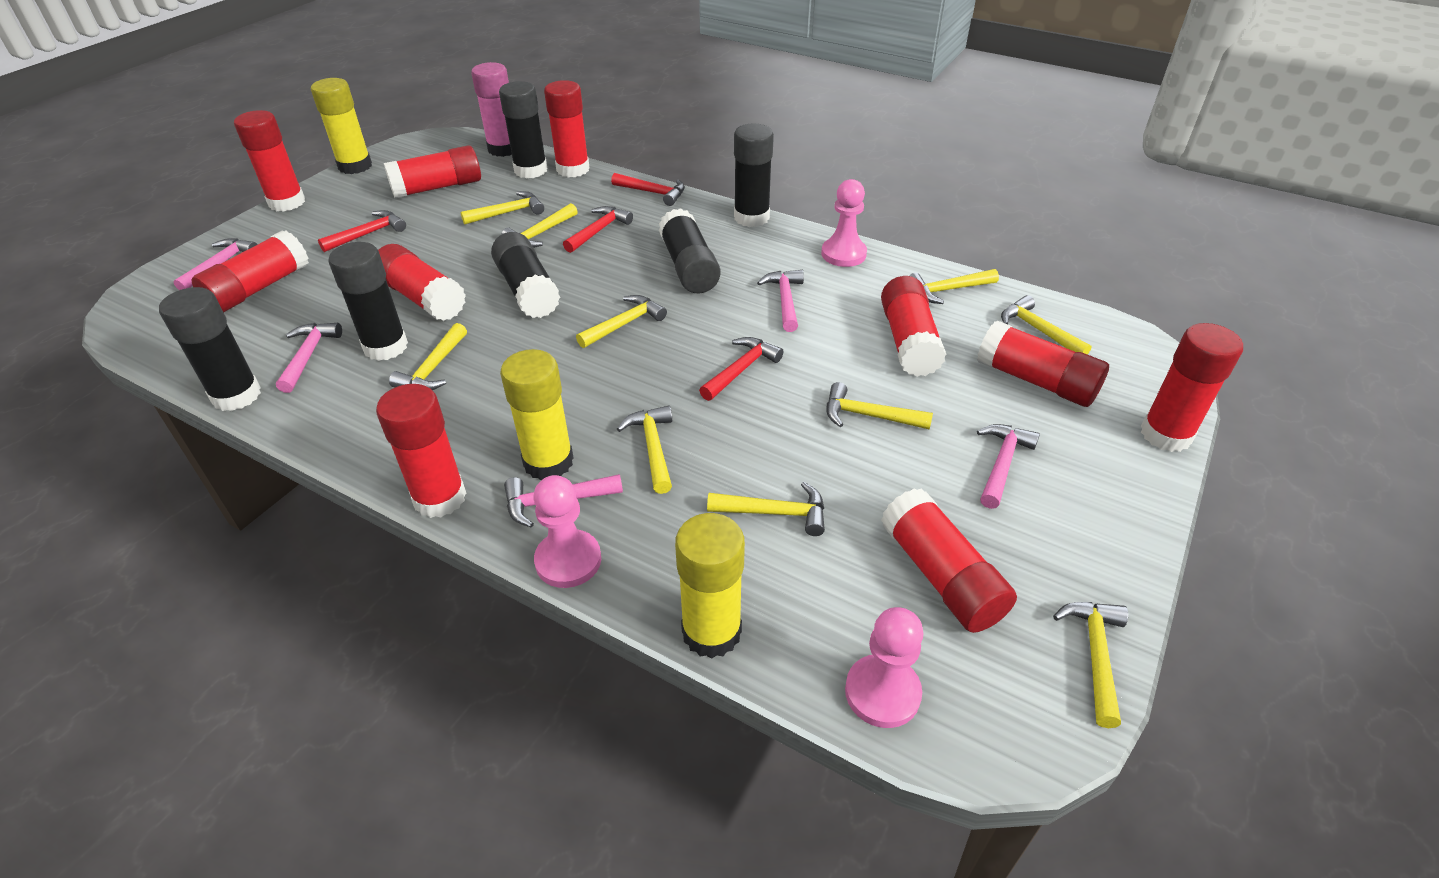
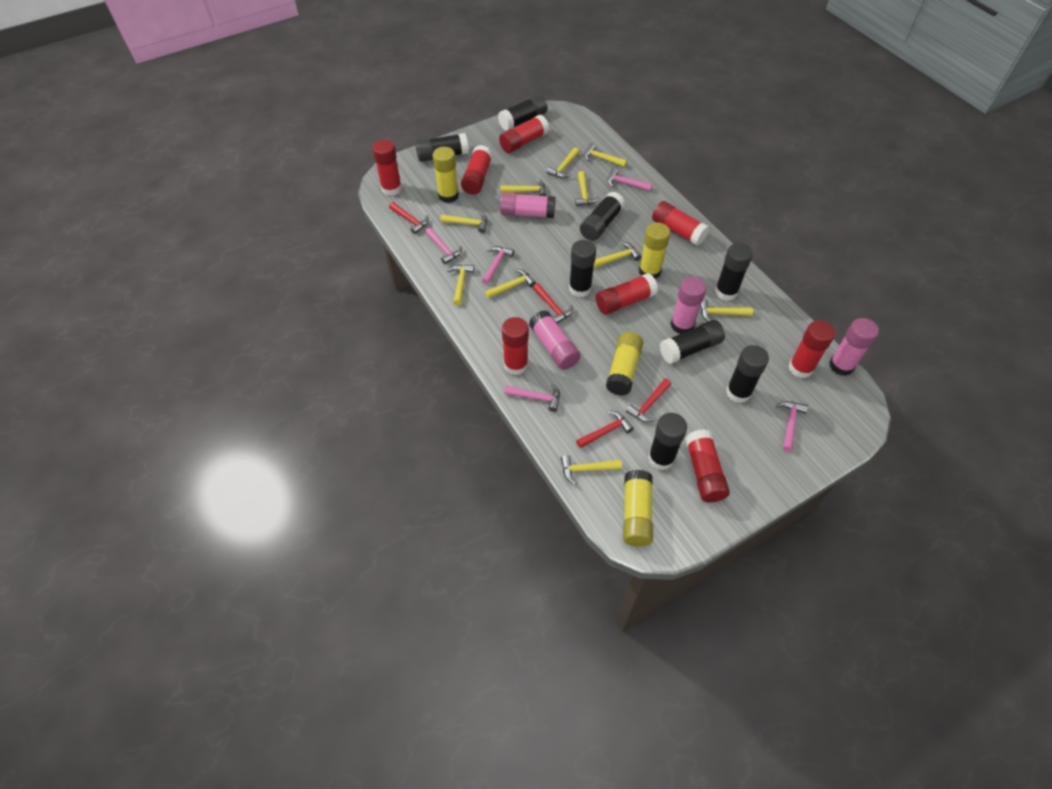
black glue stick: 6 -> 8
pink glue stick: 1 -> 4
pink pawn: 3 -> 0
red glue stick: 10 -> 8
yellow glue stick: 3 -> 4

